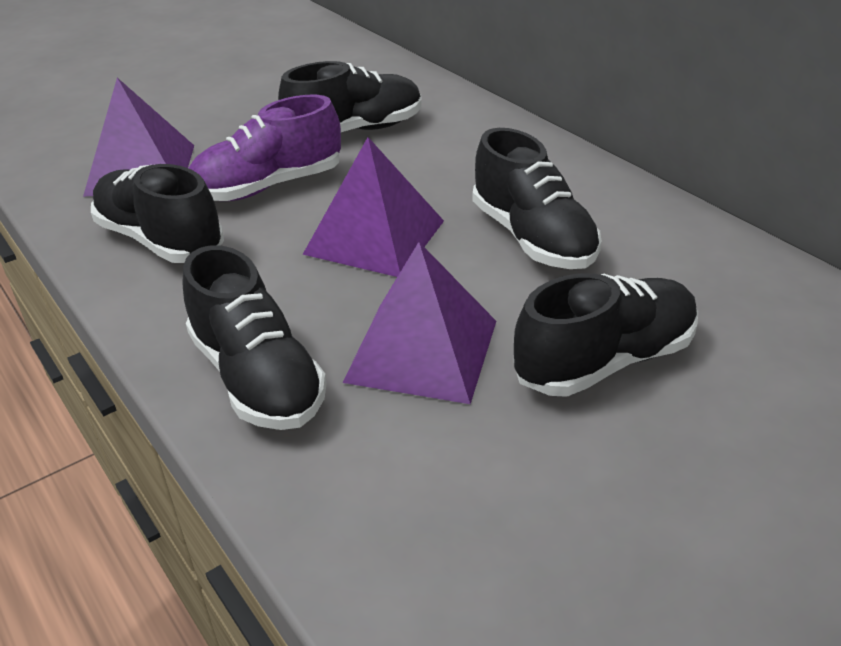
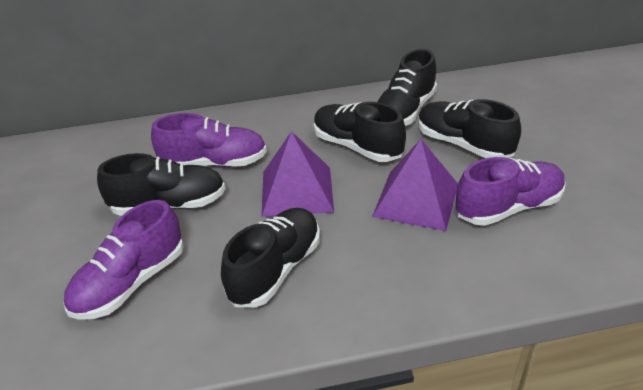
purple pyramid: 3 -> 2
purple shoe: 1 -> 3

